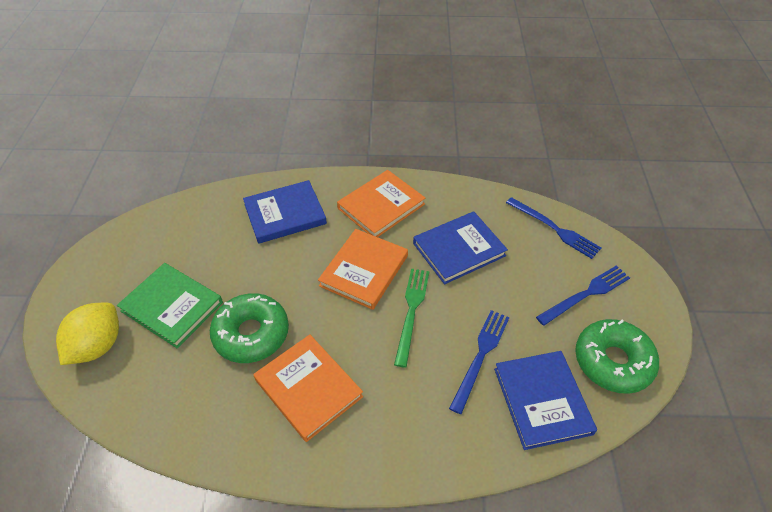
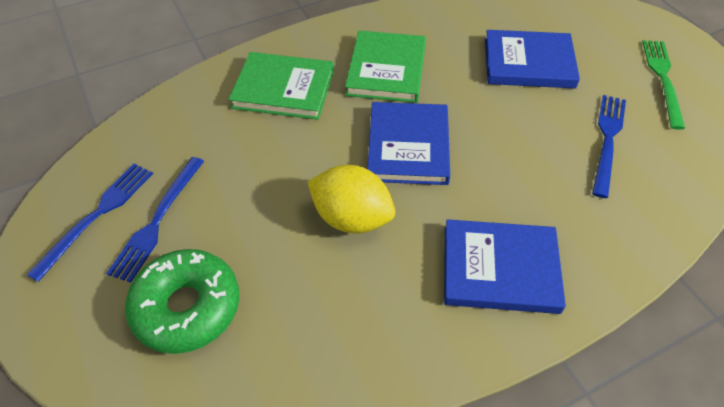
green book: 1 -> 2
green donut: 2 -> 1
orange book: 3 -> 0

